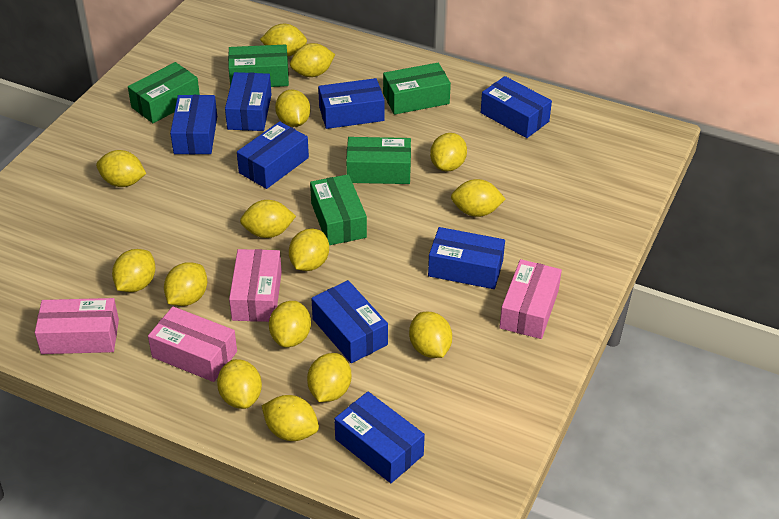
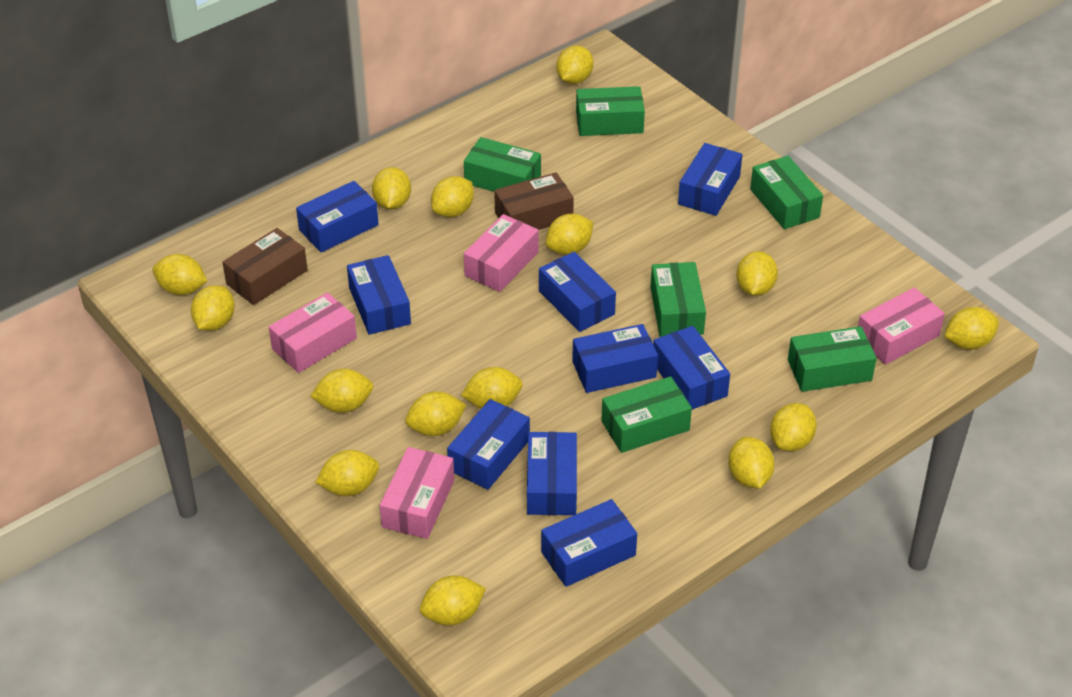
blue box: 8 -> 9
brown box: 0 -> 2
green box: 5 -> 6

